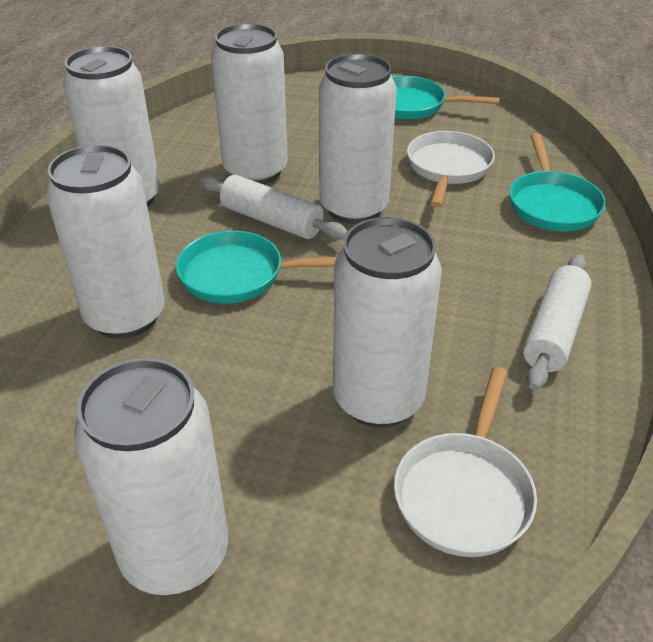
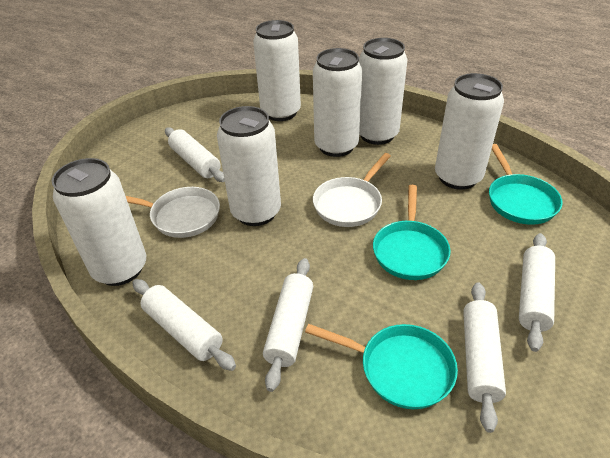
white rolling pin: 2 -> 5

